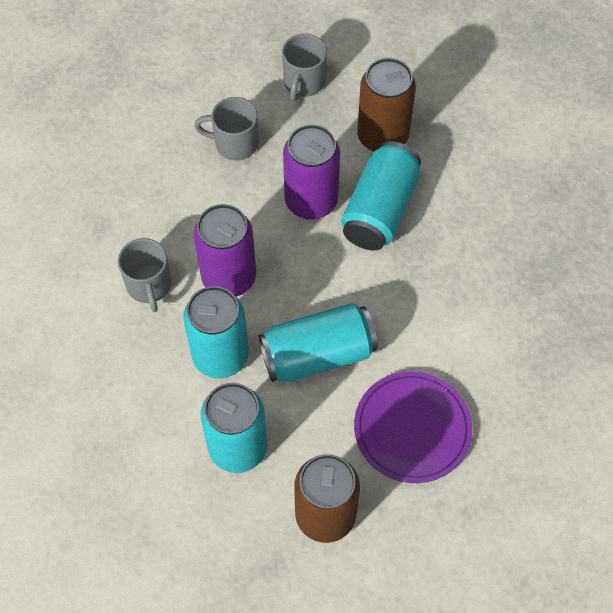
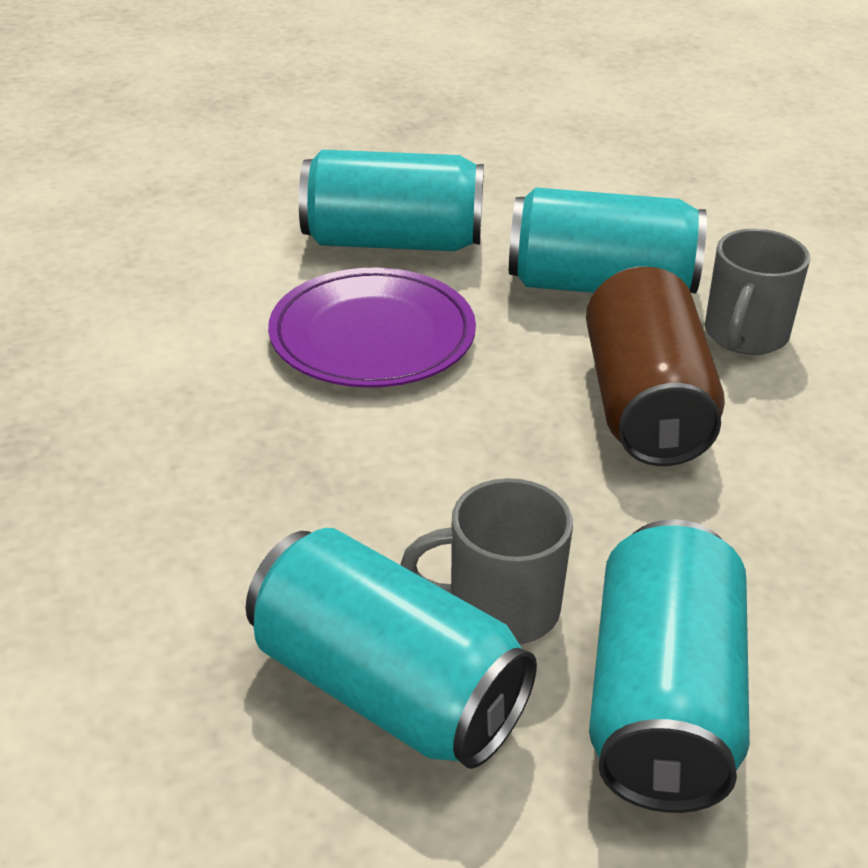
brown can: 2 -> 1
grey mug: 3 -> 2
purple can: 2 -> 0

